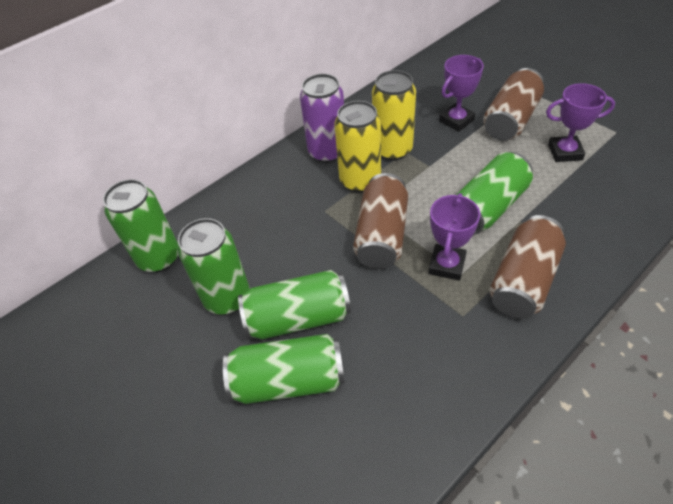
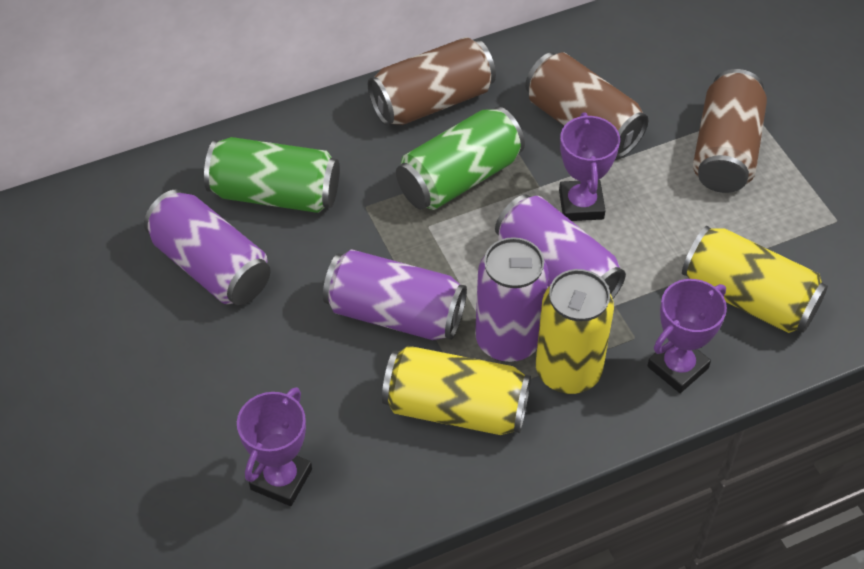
green can: 5 -> 2
purple can: 1 -> 4
yellow can: 2 -> 3

